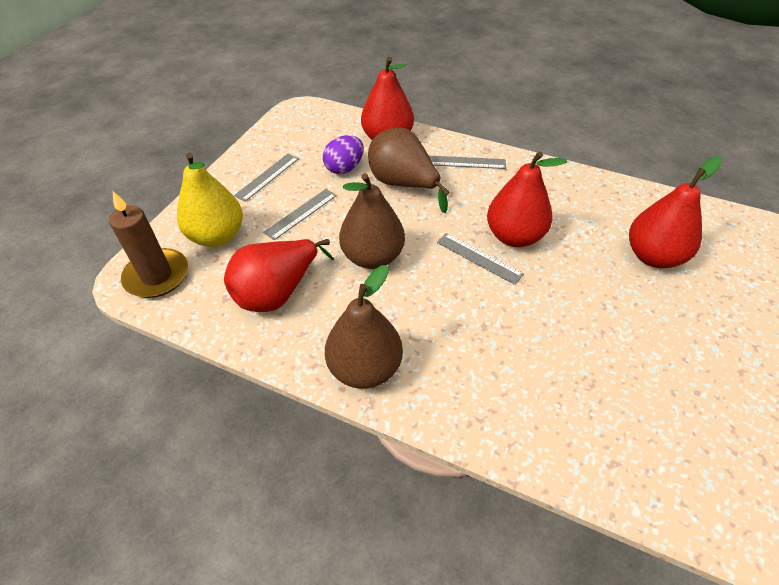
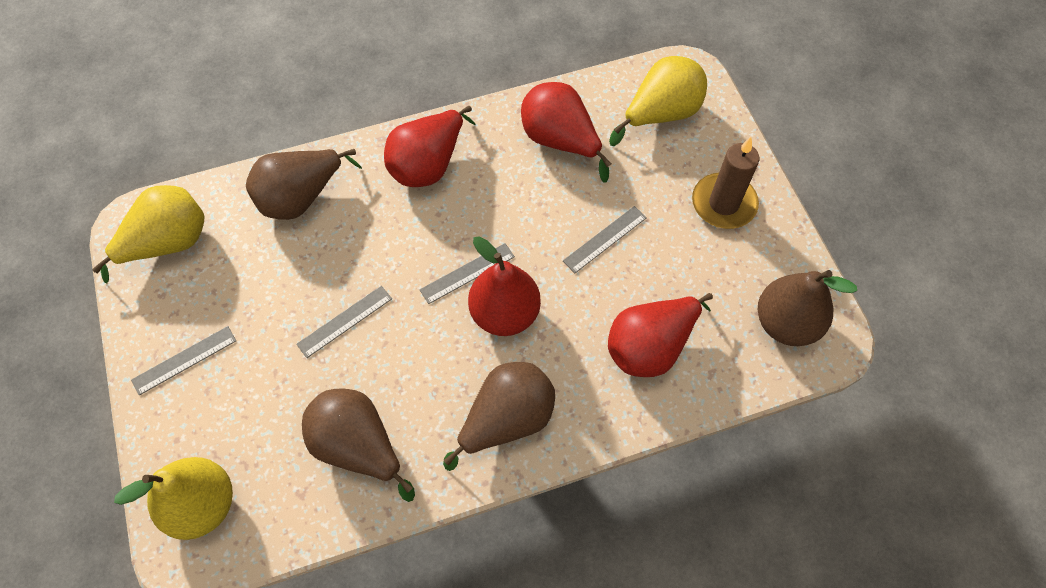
brown pear: 3 -> 4
purple egg: 1 -> 0
yellow pear: 1 -> 3

